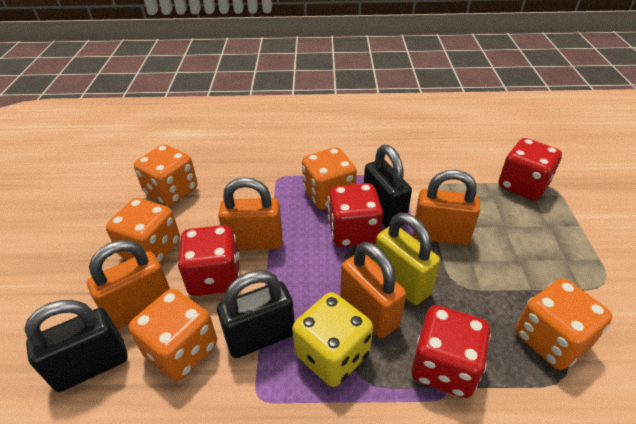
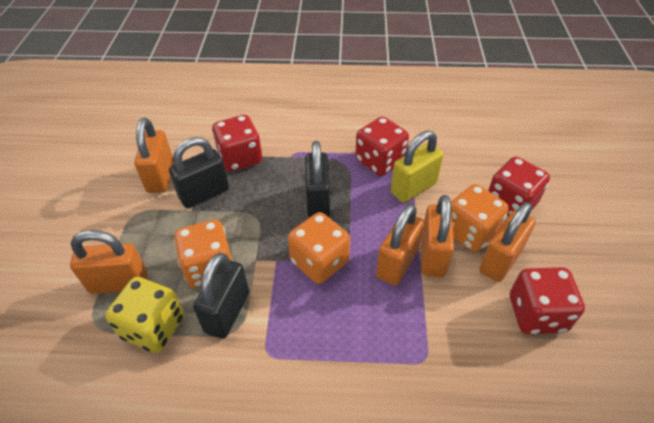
orange dice: 5 -> 3
orange padlock: 4 -> 5

